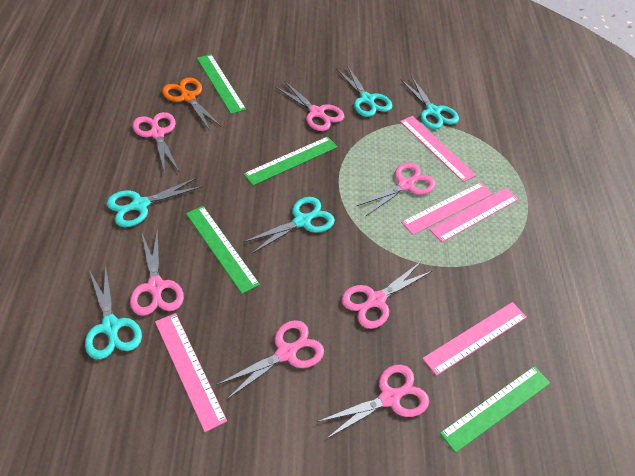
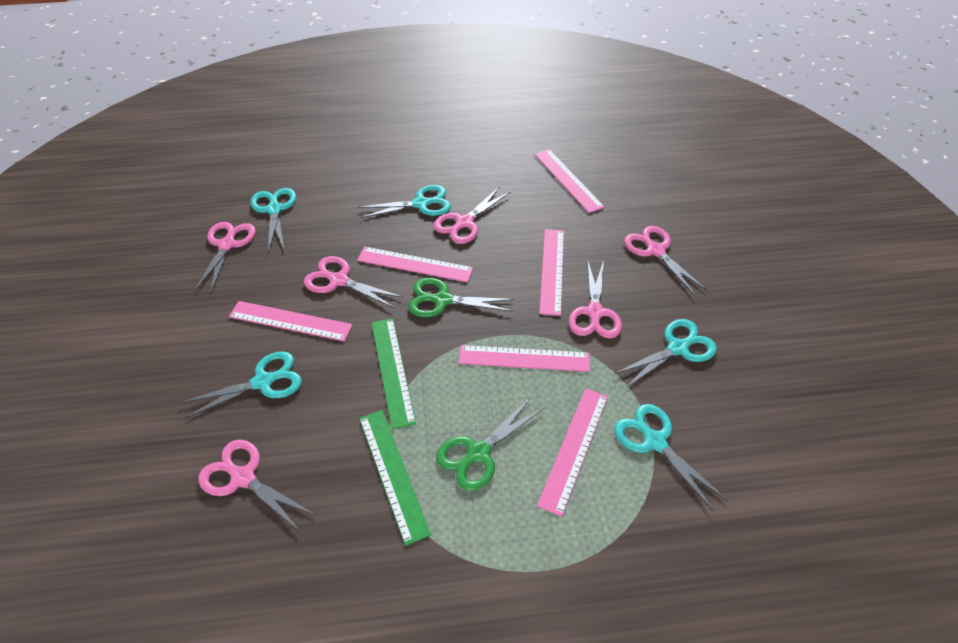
green ruler: 4 -> 2
green scissors: 0 -> 2
orange scissors: 1 -> 0
pink ruler: 5 -> 6
pink scissors: 7 -> 6

